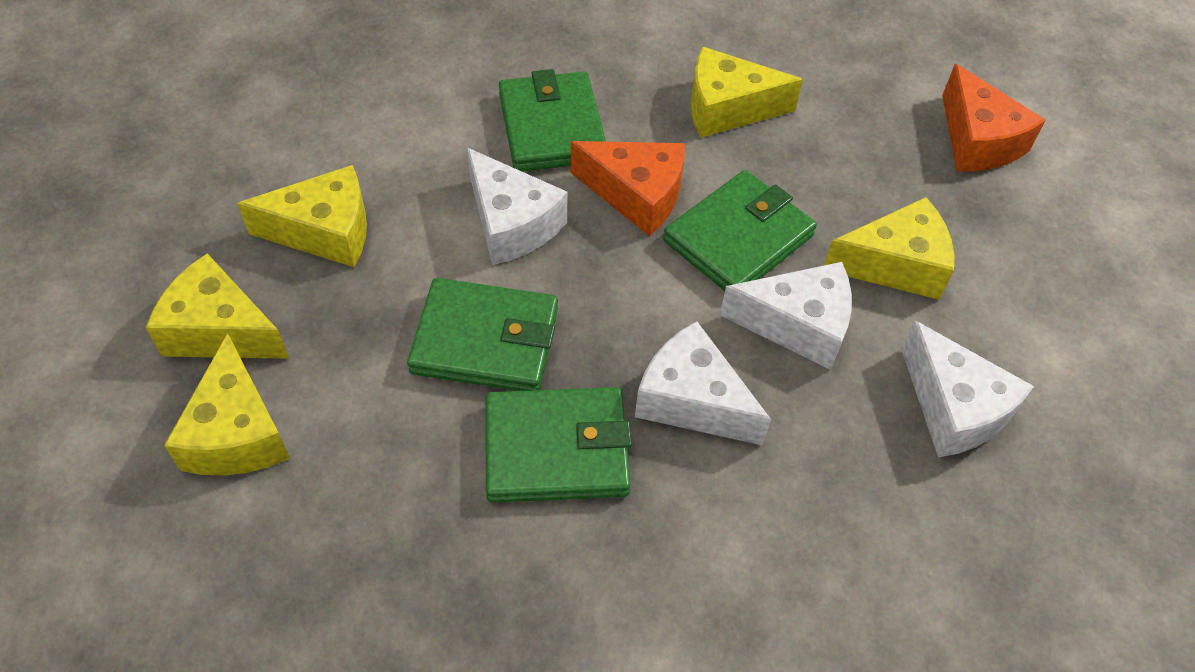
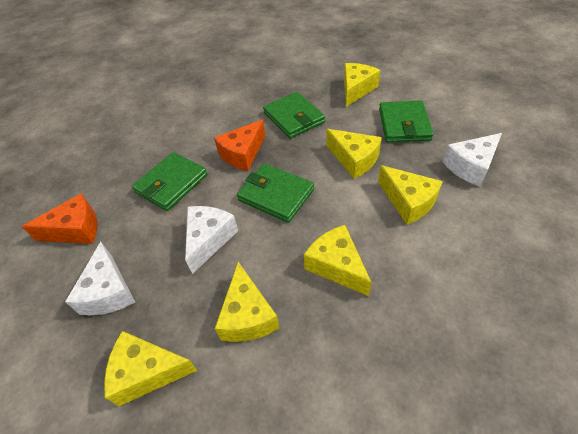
white cheese: 4 -> 3
yellow cheese: 5 -> 6

